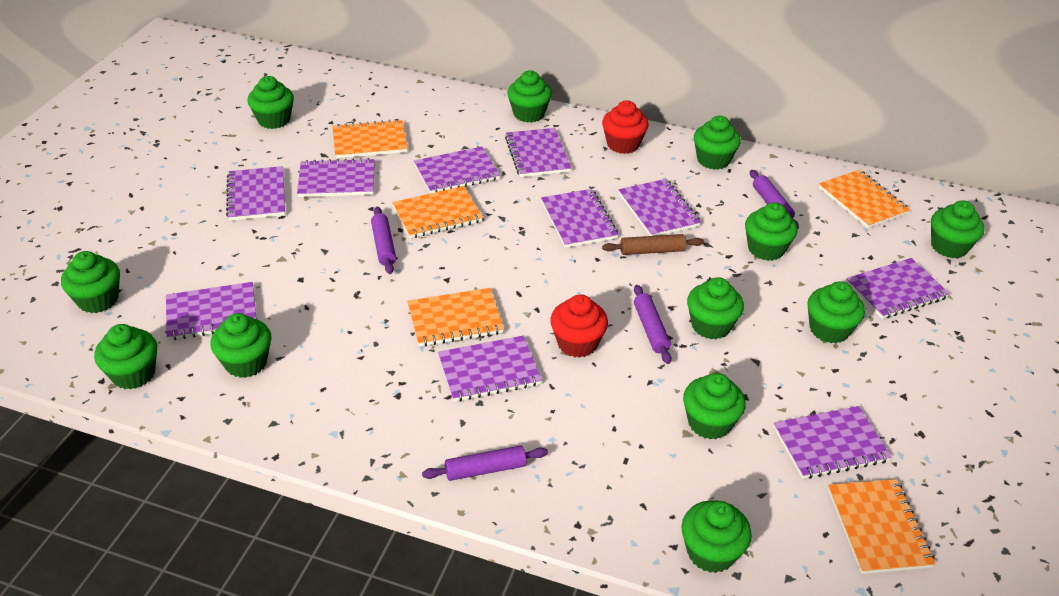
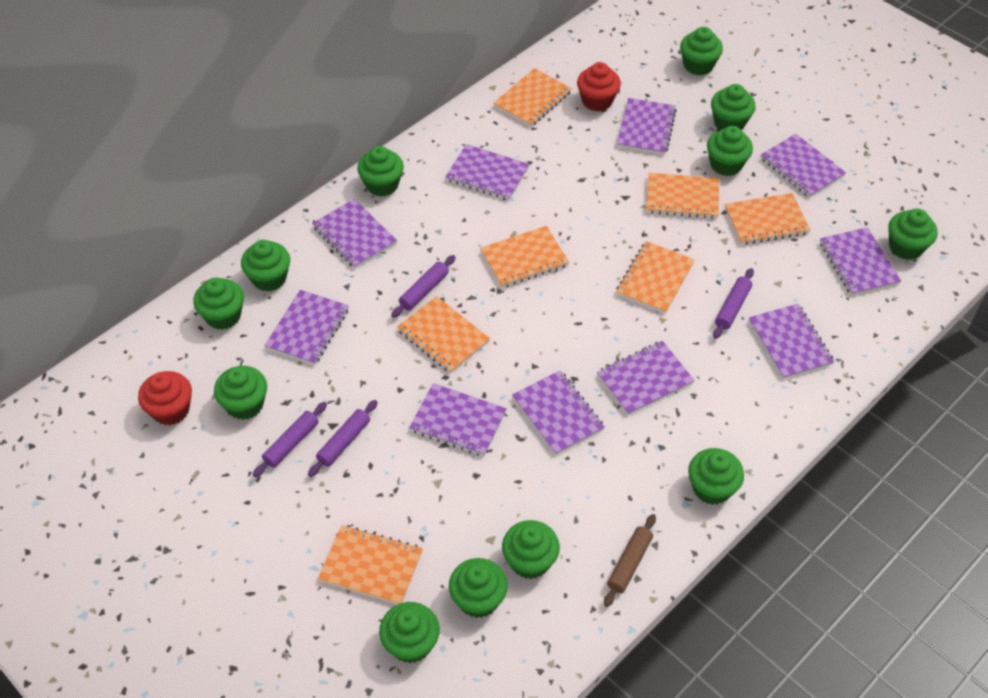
orange notebook: 5 -> 7

